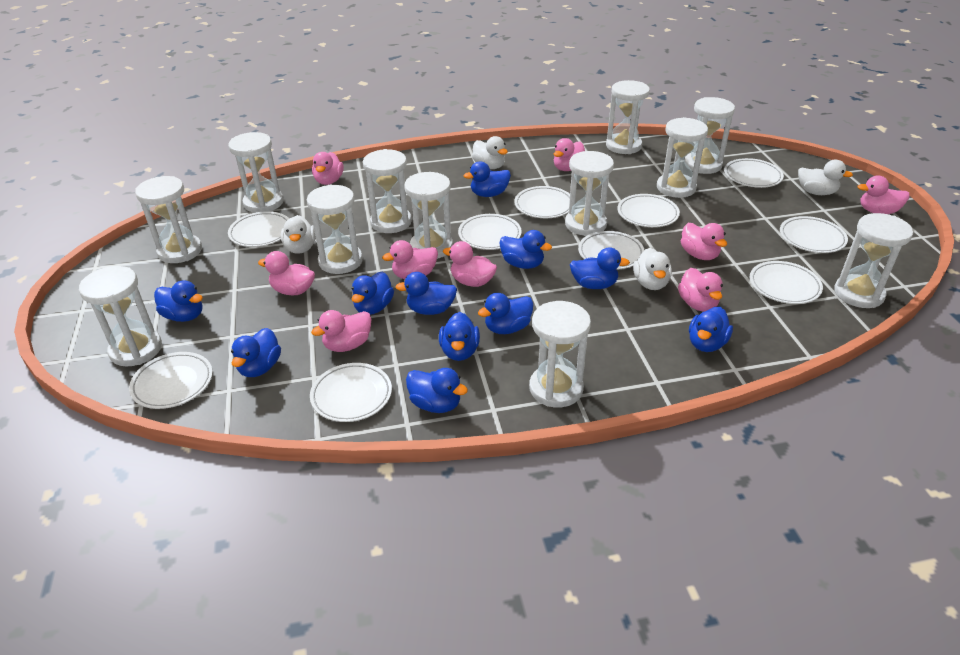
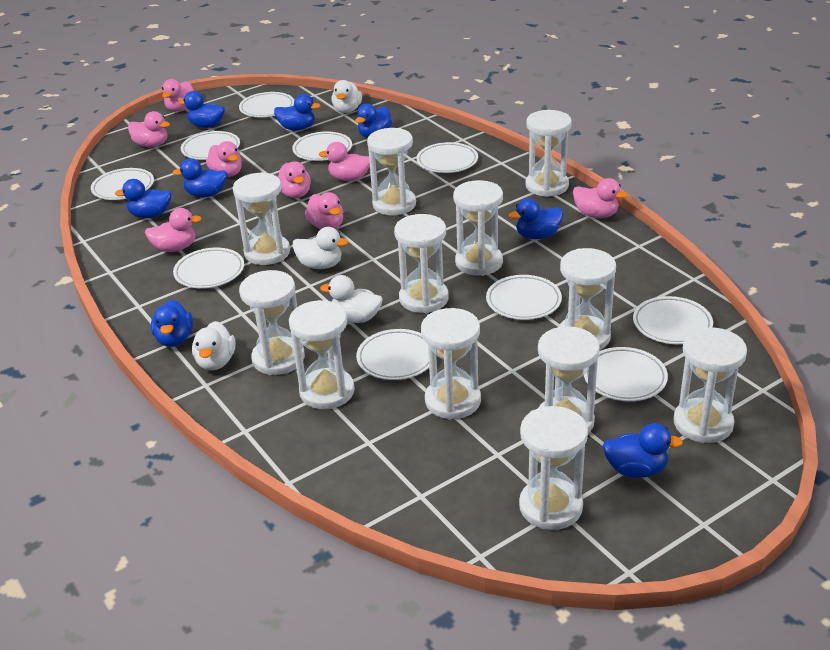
blue duck: 11 -> 8
pink duck: 9 -> 8

